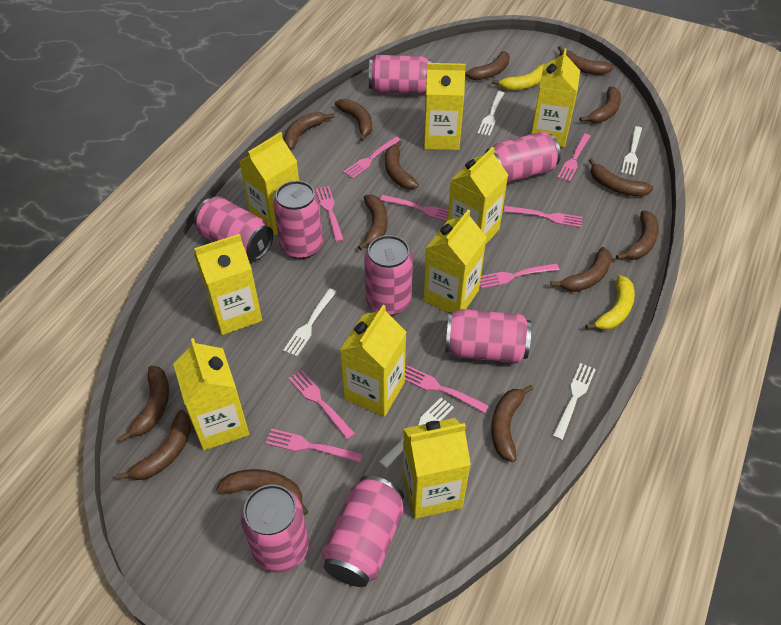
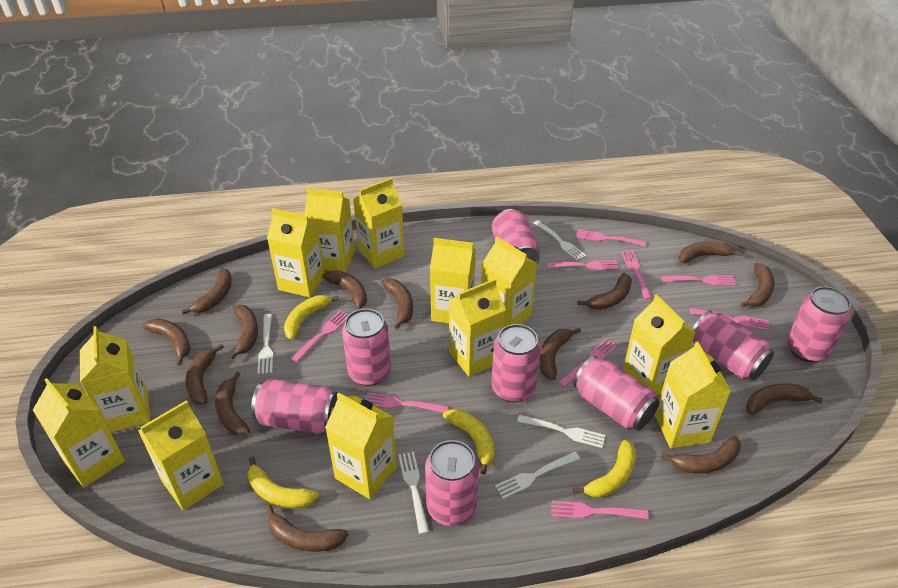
yellow banana: 2 -> 4
yellow carton: 9 -> 12

